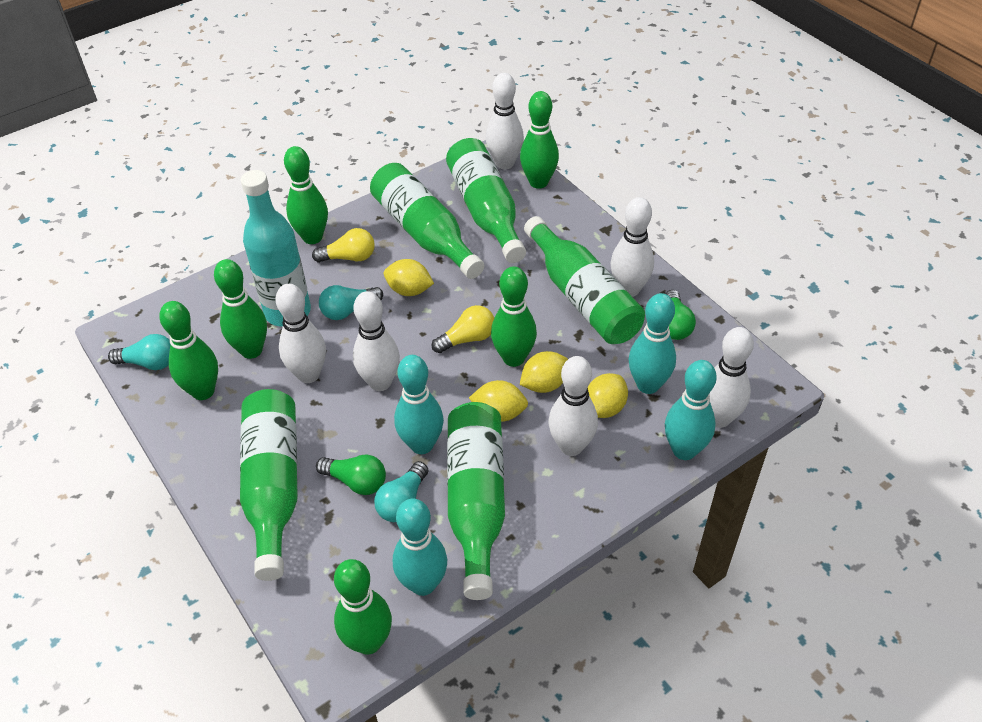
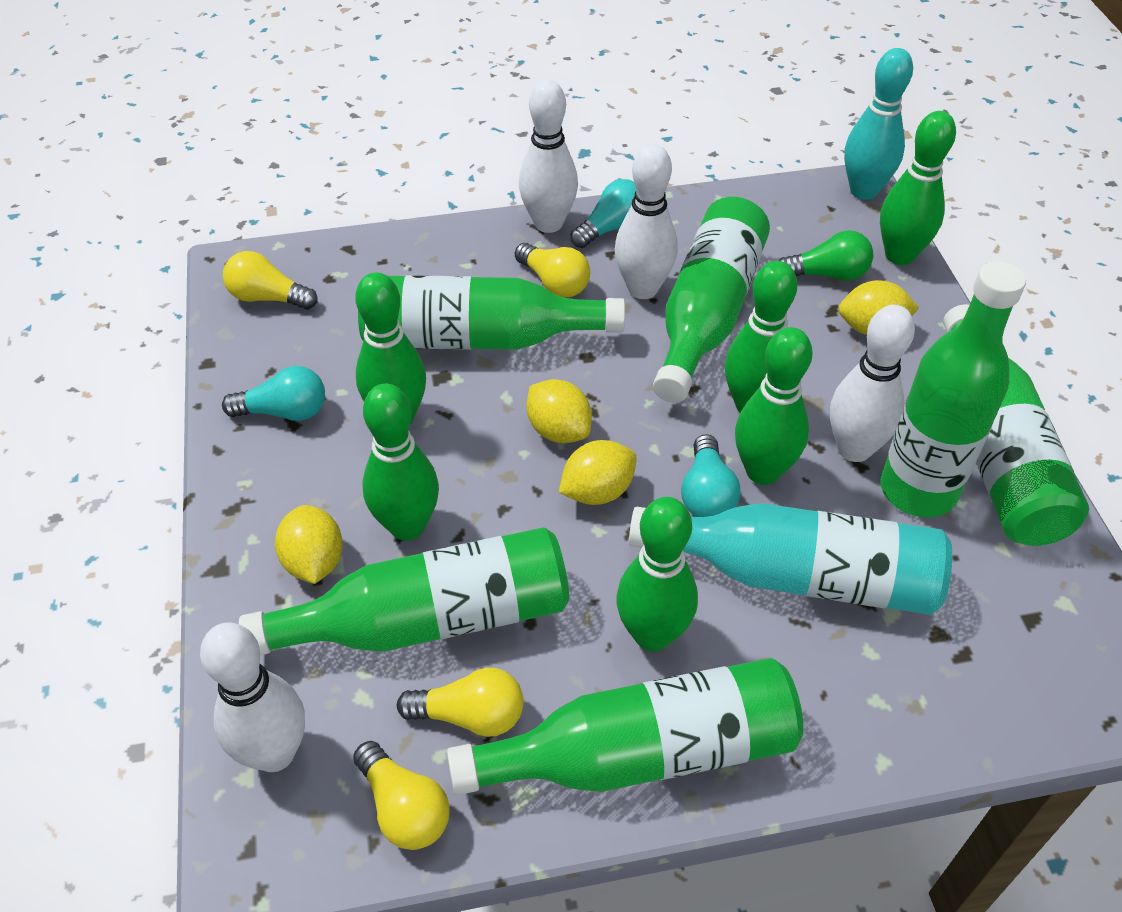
green bottle: 5 -> 6
green light bulb: 2 -> 1
turquoise bowling pin: 4 -> 1
white bowling pin: 6 -> 4
yellow light bulb: 2 -> 4

